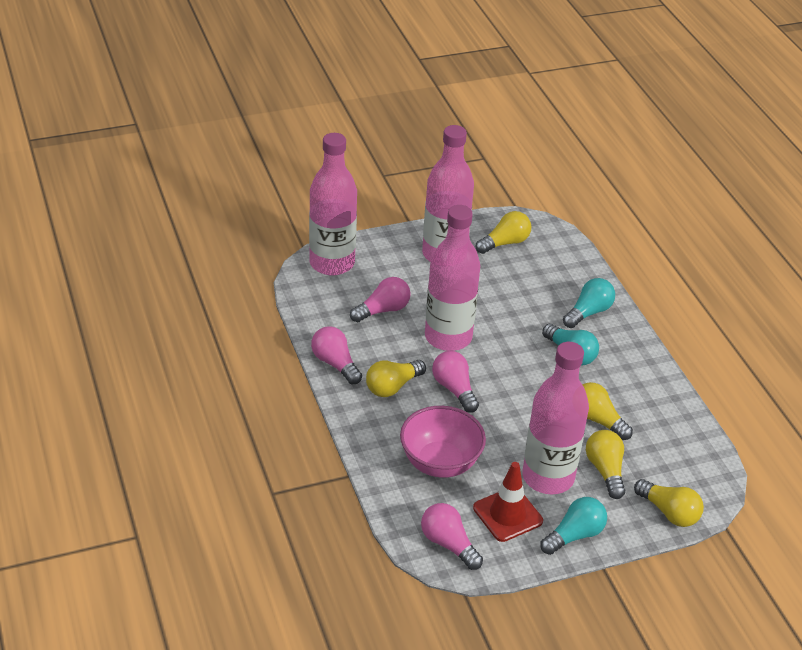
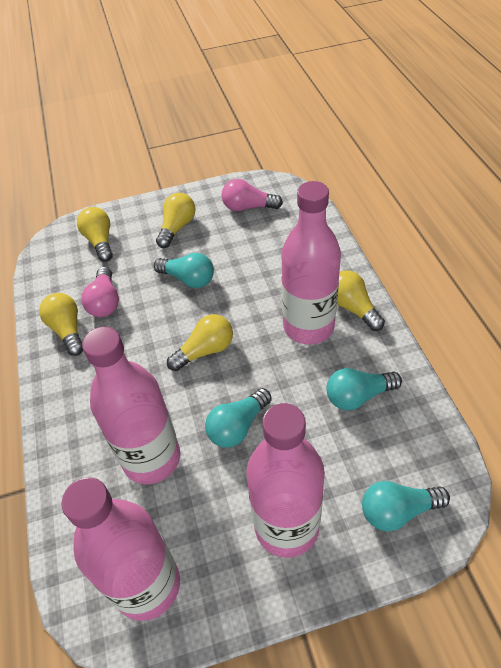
pink bowl: 1 -> 0
pink light bulb: 4 -> 2
red traffic cone: 1 -> 0
turquoise light bulb: 3 -> 4

